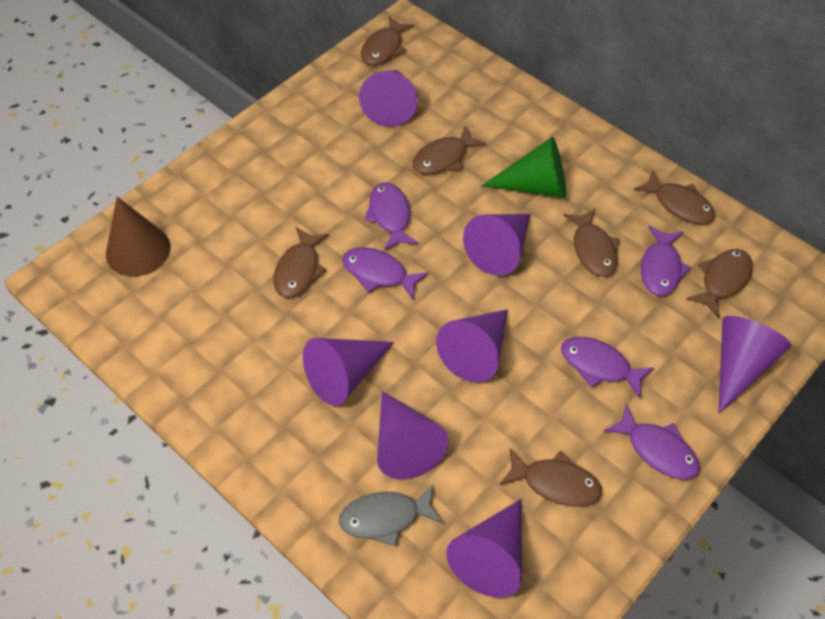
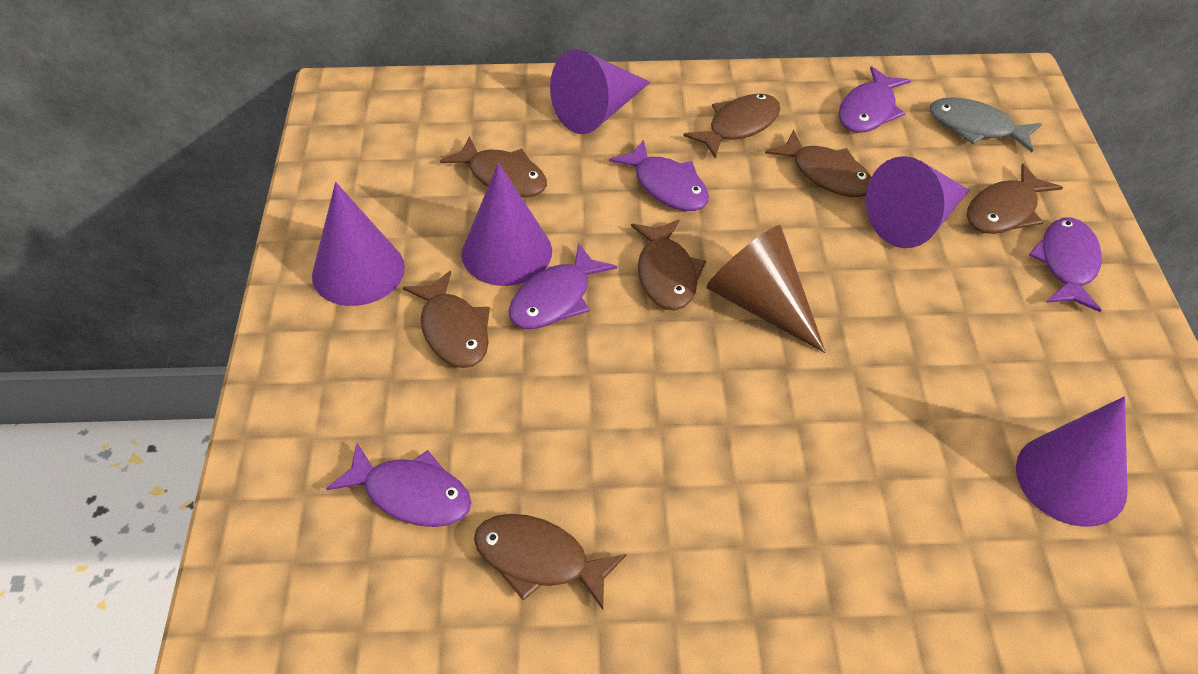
green cone: 1 -> 0
purple cone: 7 -> 5

